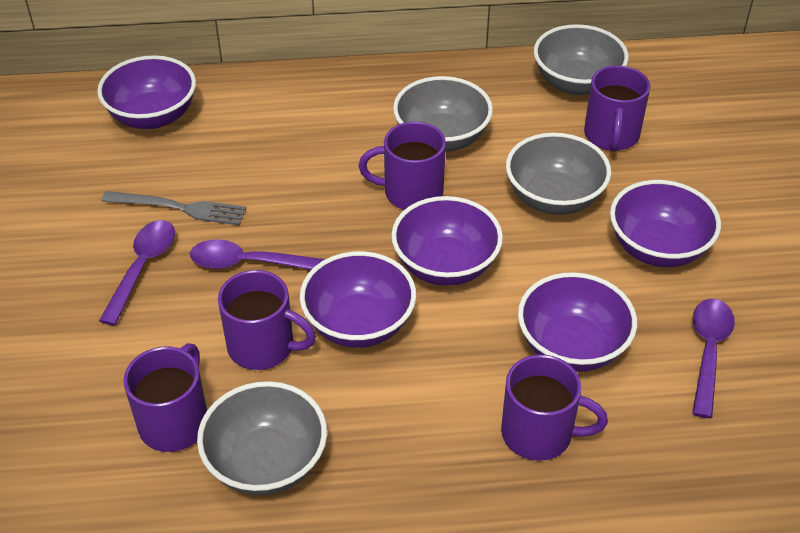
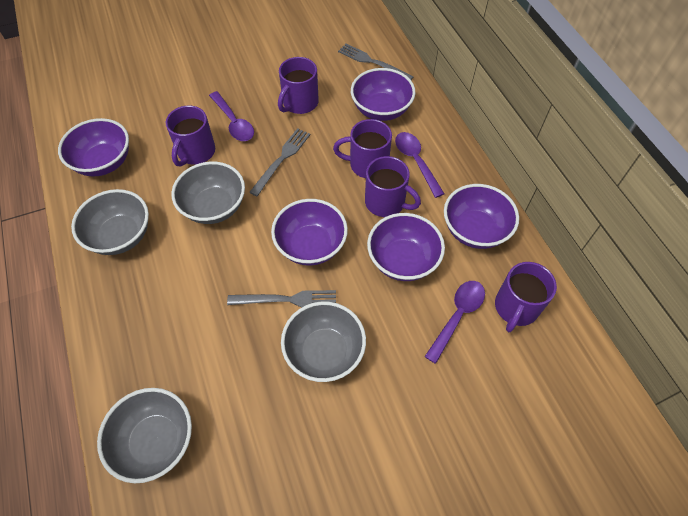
grey fork: 1 -> 3

